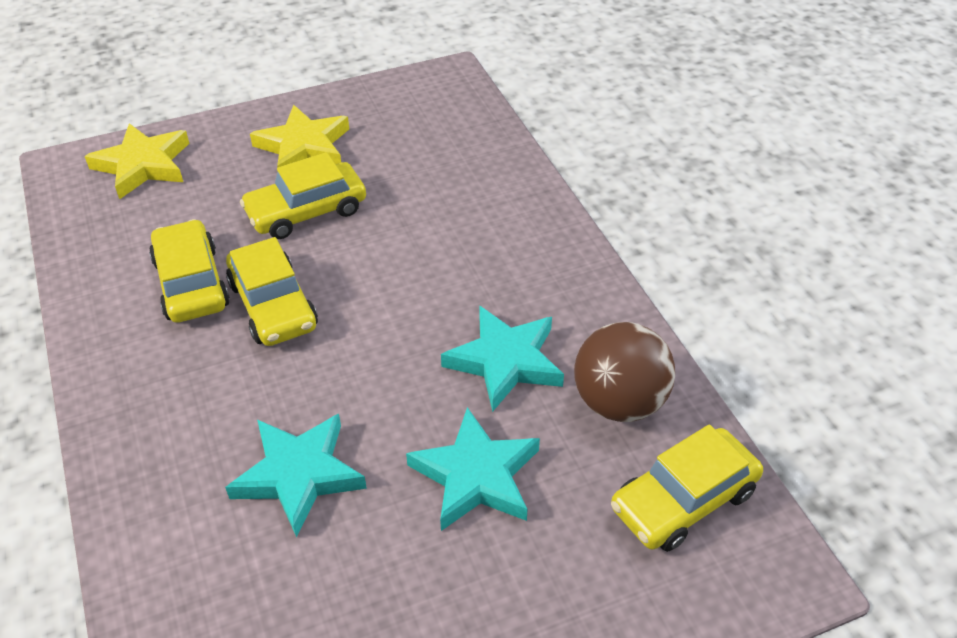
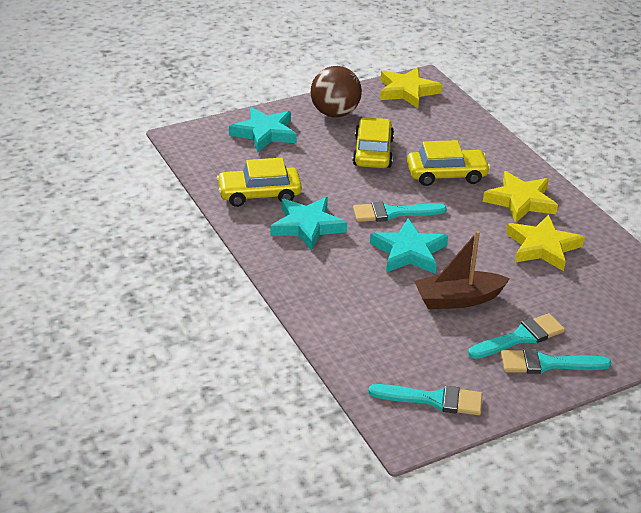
brown boat: 0 -> 1
turquoise brush: 0 -> 4
yellow car: 4 -> 3
yellow star: 2 -> 3

